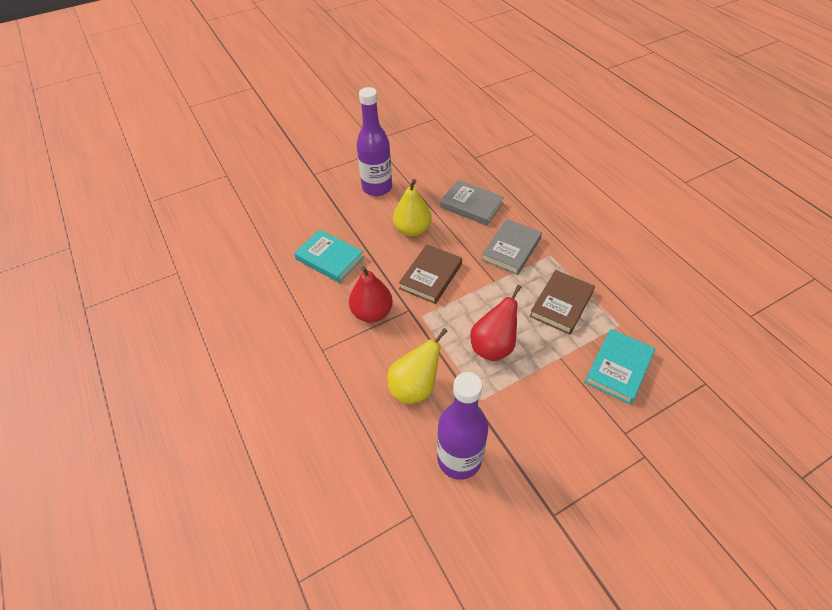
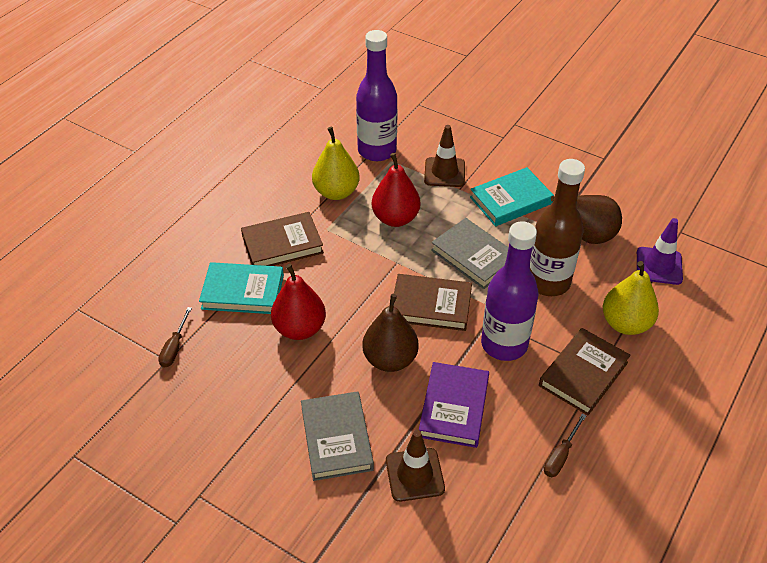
brown book: 2 -> 3
brown bottle: 0 -> 1
brown pear: 0 -> 2
brown screwdriver: 0 -> 2
brown traffic cone: 0 -> 2
purple book: 0 -> 1
purple traffic cone: 0 -> 1

